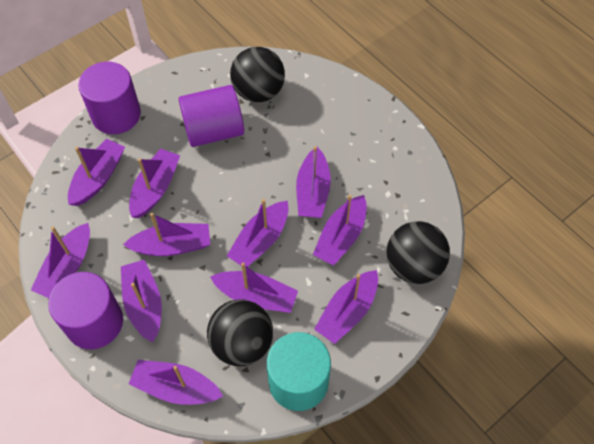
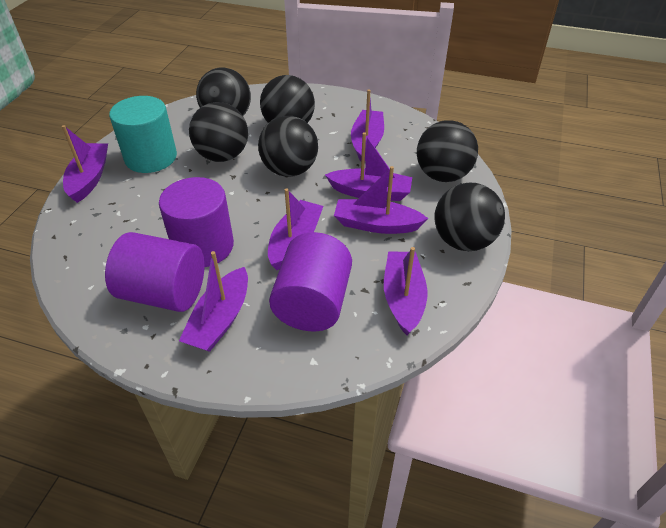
black ball: 3 -> 6
purple boat: 11 -> 7

